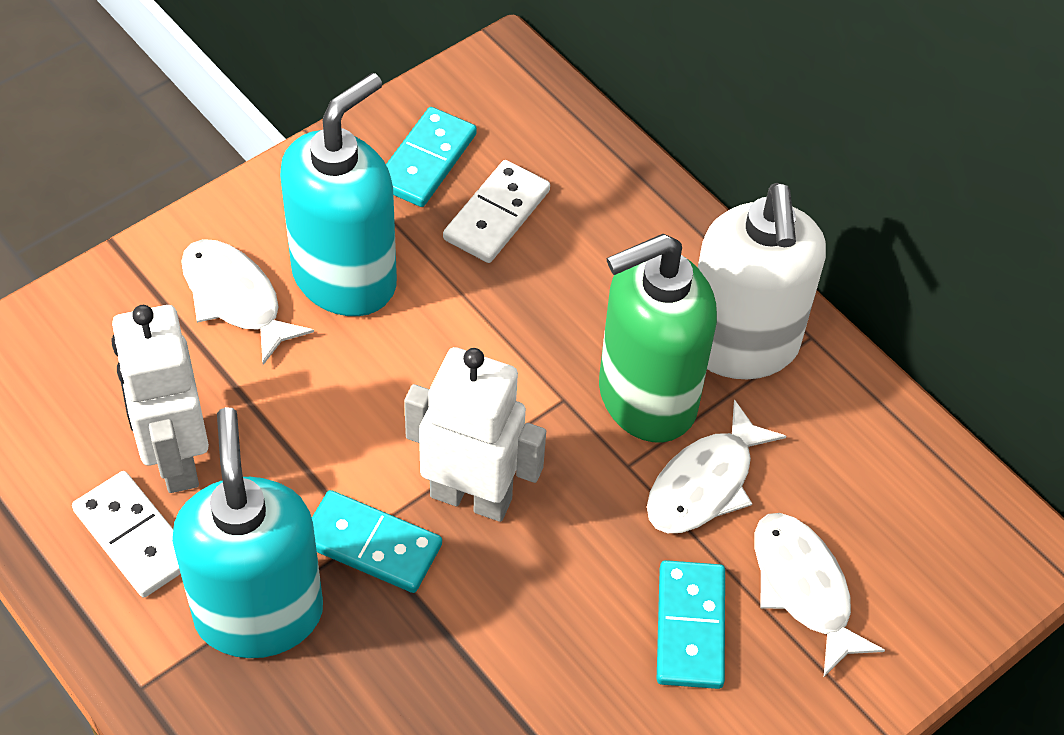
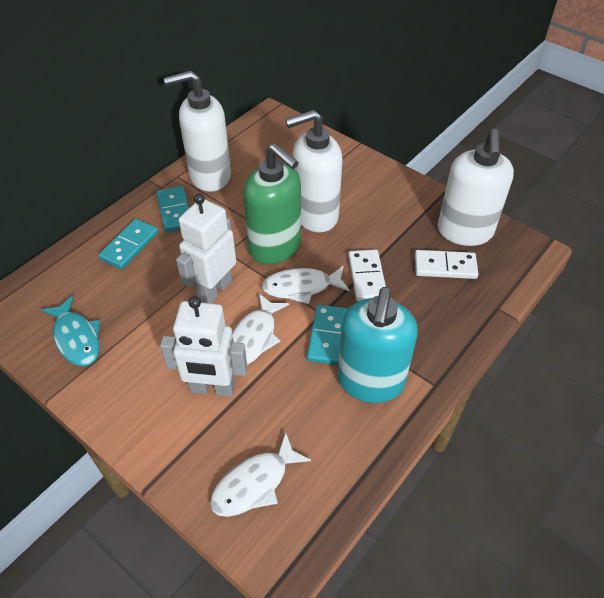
turquoise fish: 0 -> 1
turquoise soap dispenser: 2 -> 1
white soap dispenser: 1 -> 3

